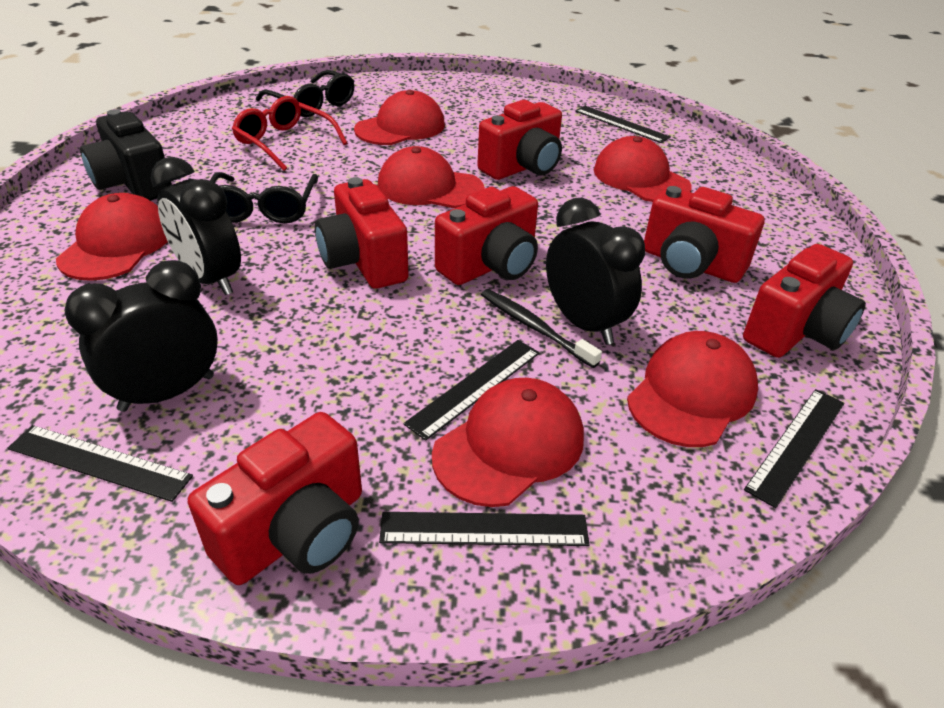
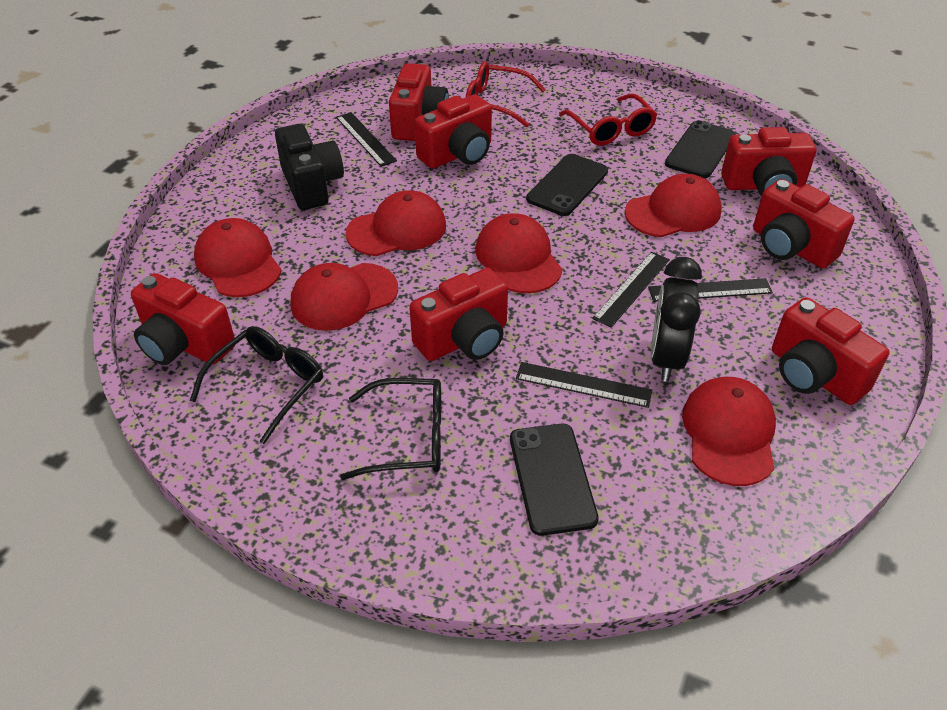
black clock: 3 -> 1
black phone: 0 -> 3
black ruler: 5 -> 4
black toothbrush: 1 -> 0
red camera: 6 -> 7
red glasses: 1 -> 2

